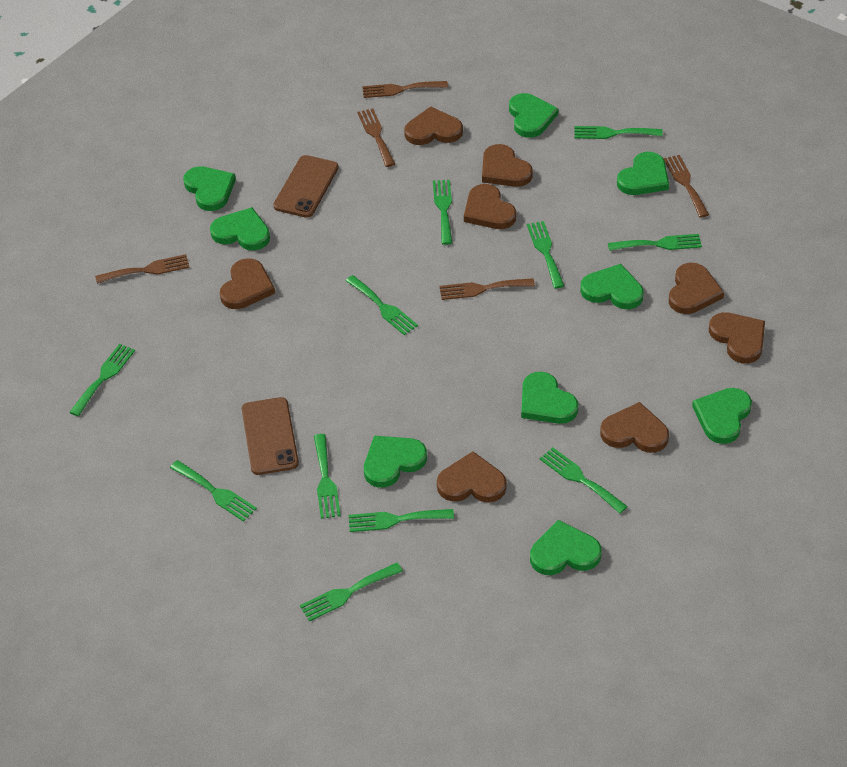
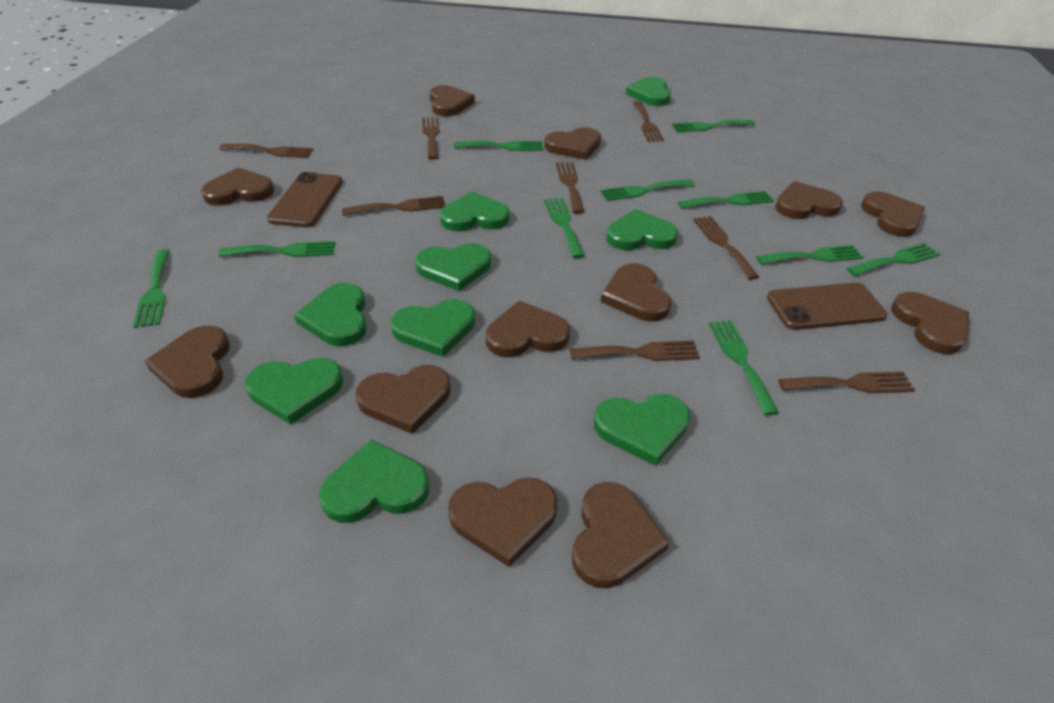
brown fork: 5 -> 8
brown heart: 8 -> 12
green fork: 11 -> 10

